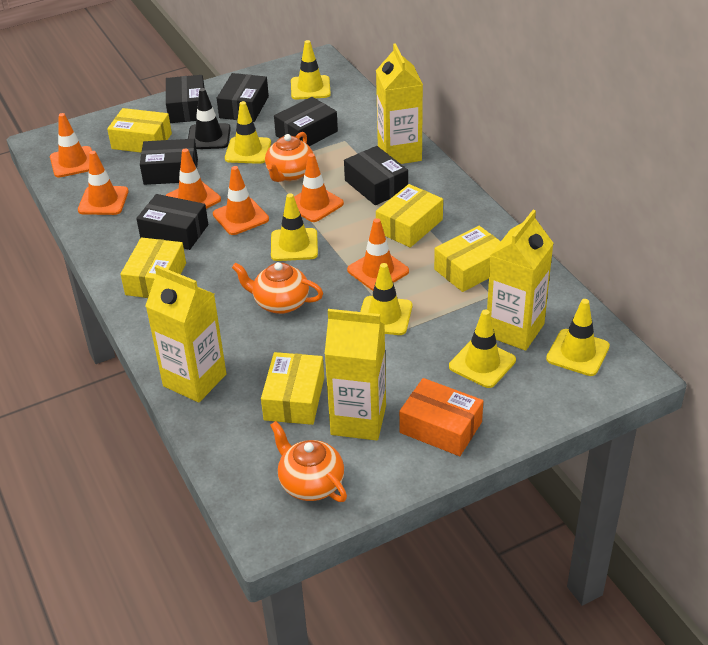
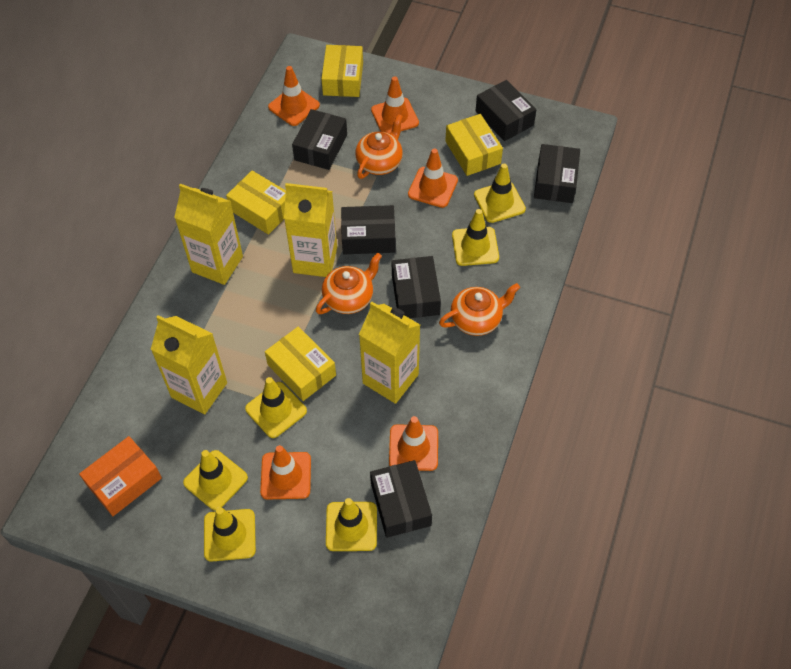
black traffic cone: 1 -> 0
orange traffic cone: 6 -> 5
yellow box: 5 -> 4

